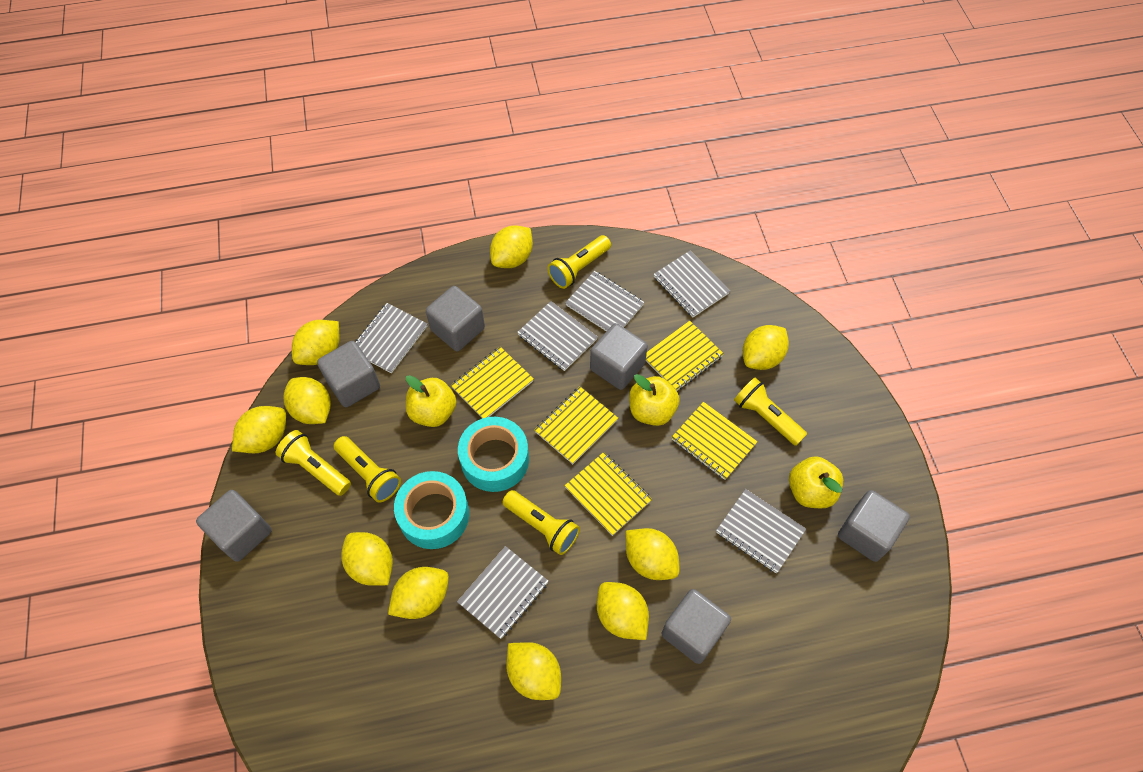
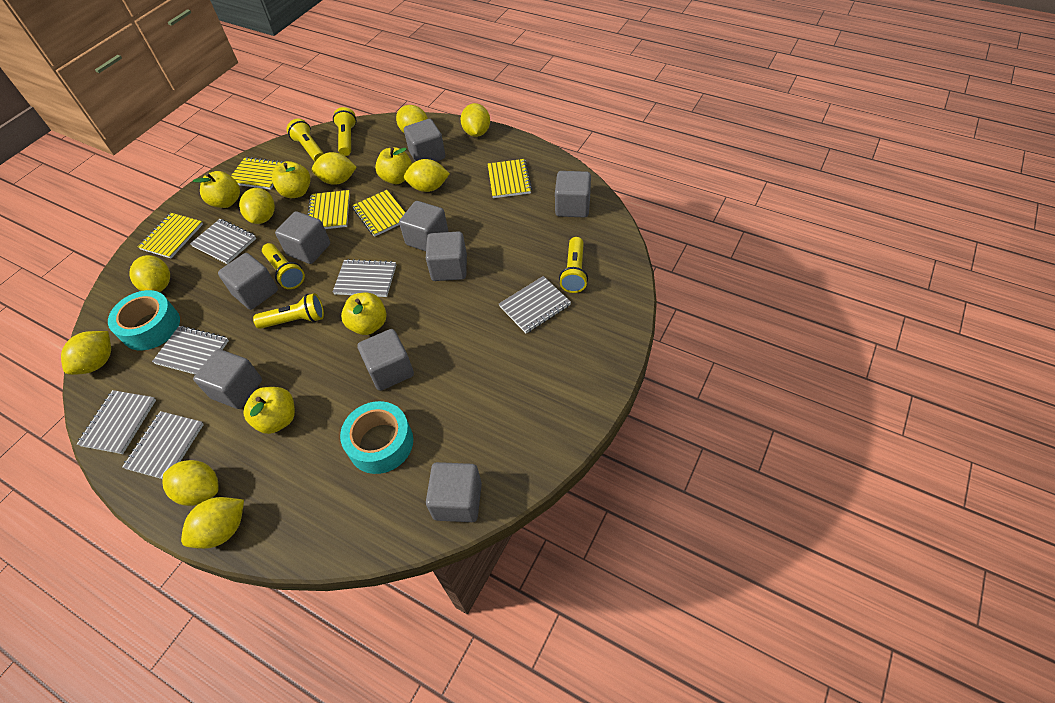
grey cube: 6 -> 9
yellow apple: 3 -> 5
yellow lemon: 10 -> 9

